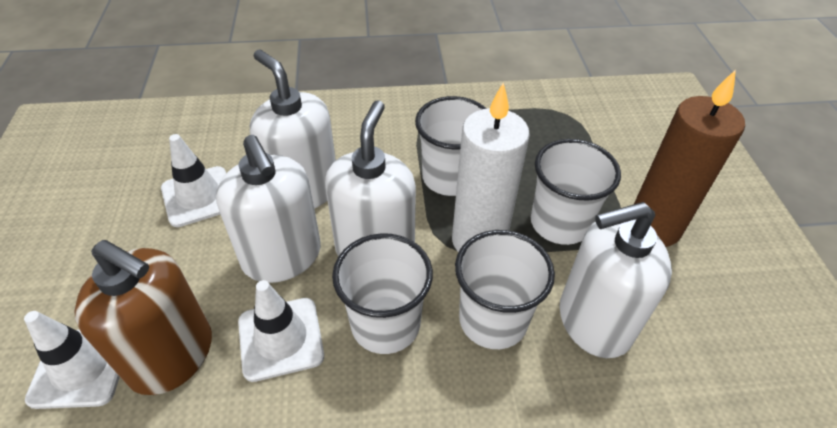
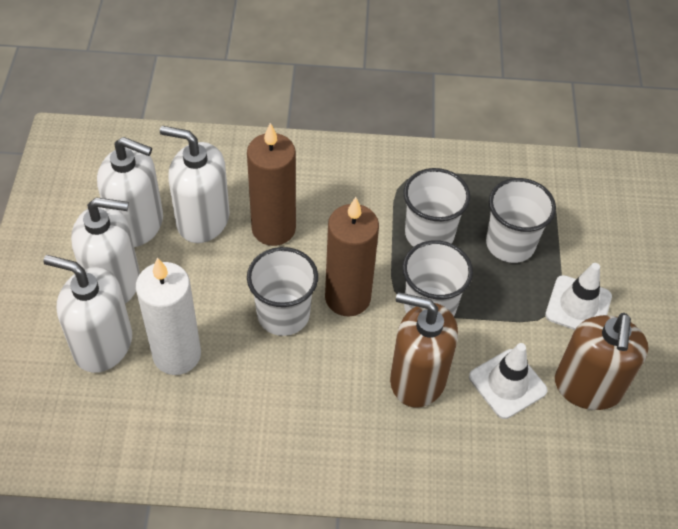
brown candle: 1 -> 2
brown soap dispenser: 1 -> 2
white traffic cone: 3 -> 2

